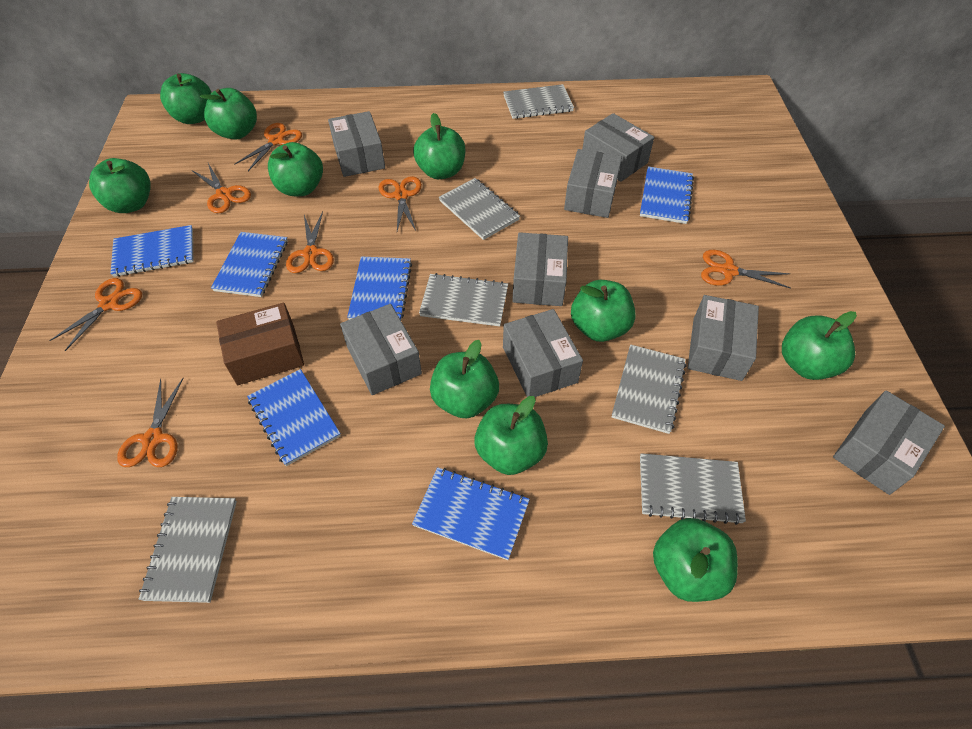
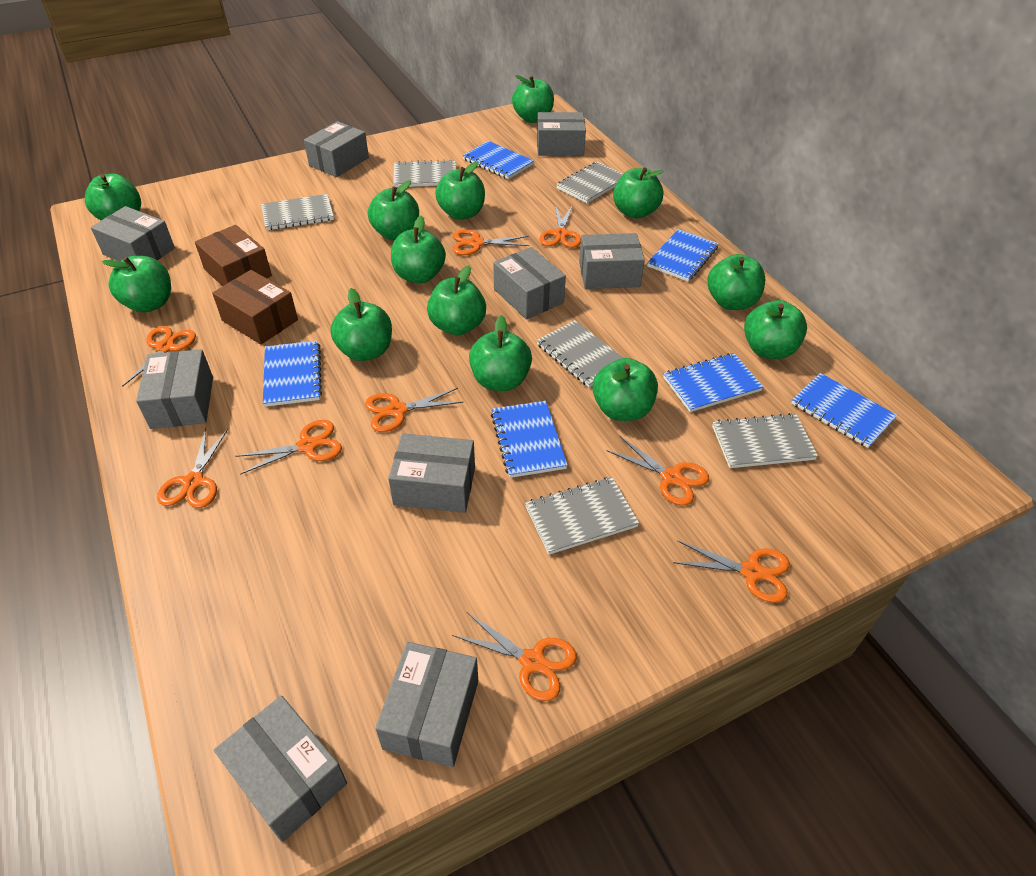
brown box: 1 -> 2
green apple: 10 -> 13
grey box: 8 -> 9
orange scissors: 7 -> 9

